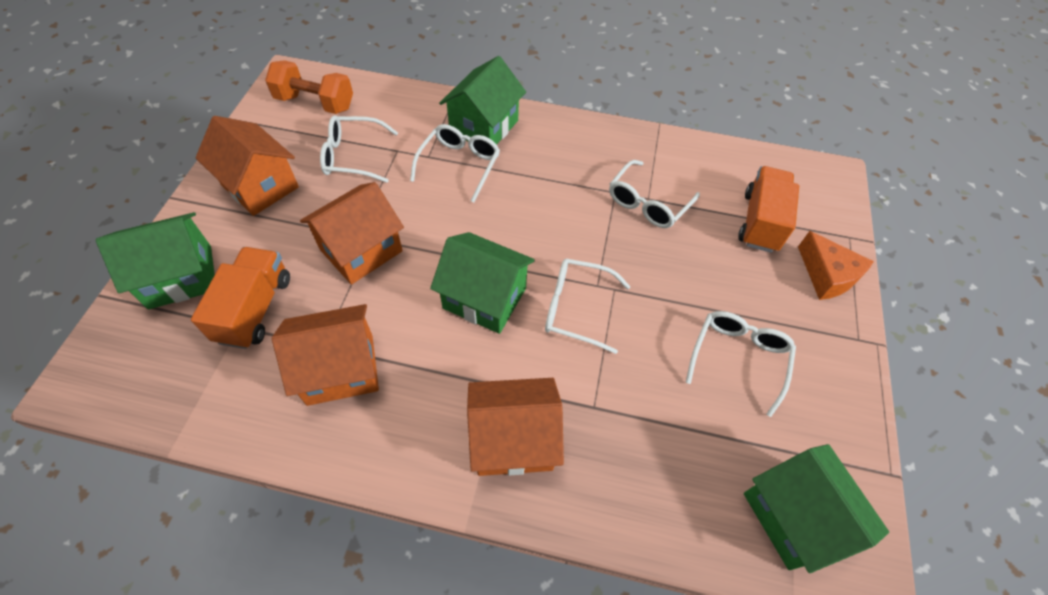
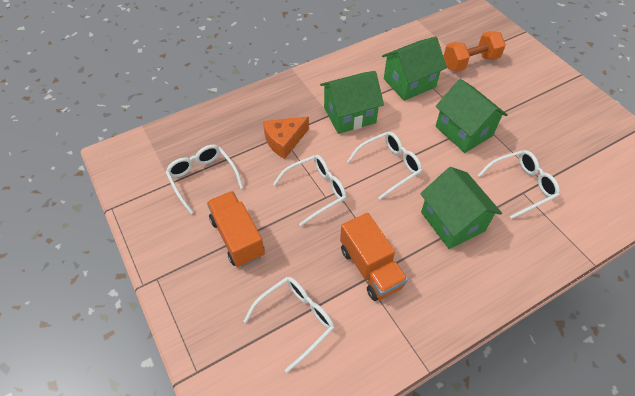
orange house: 4 -> 0

